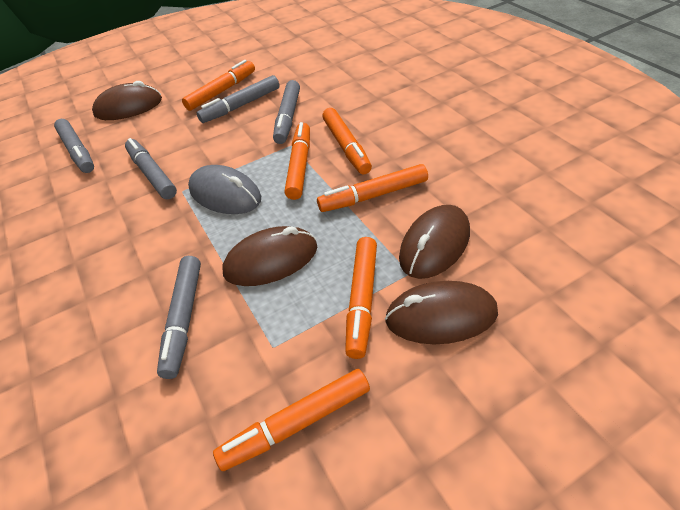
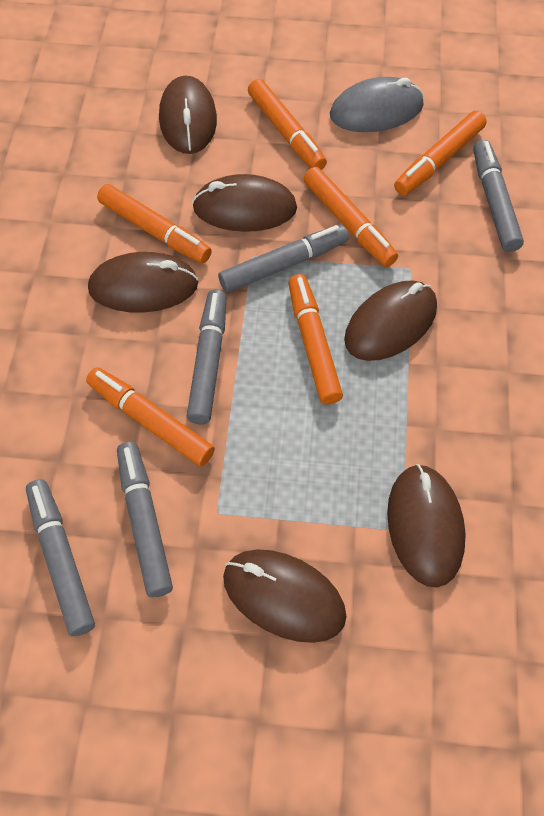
brown mouse: 4 -> 6

